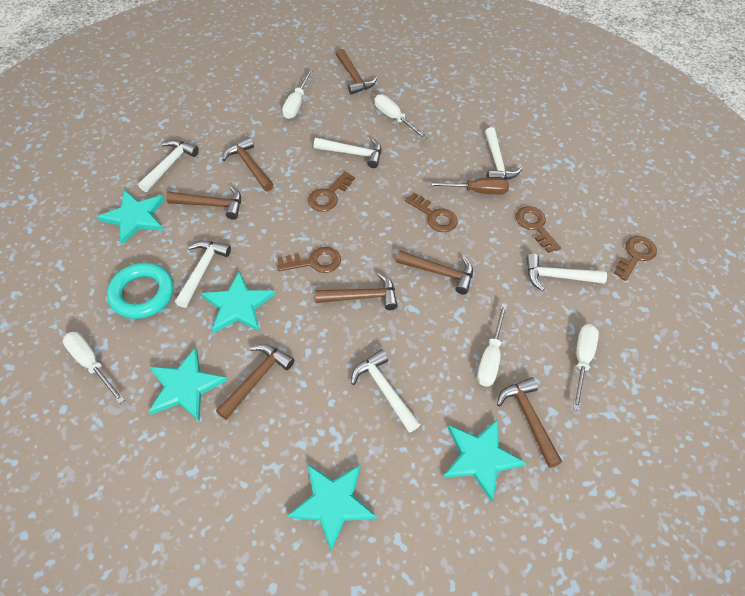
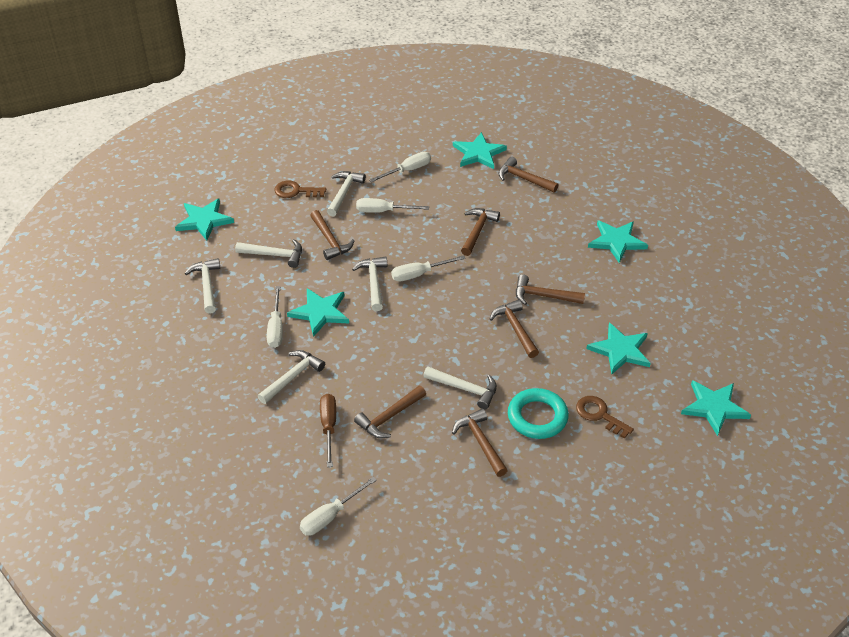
brown key: 5 -> 2
turquoise star: 5 -> 6

